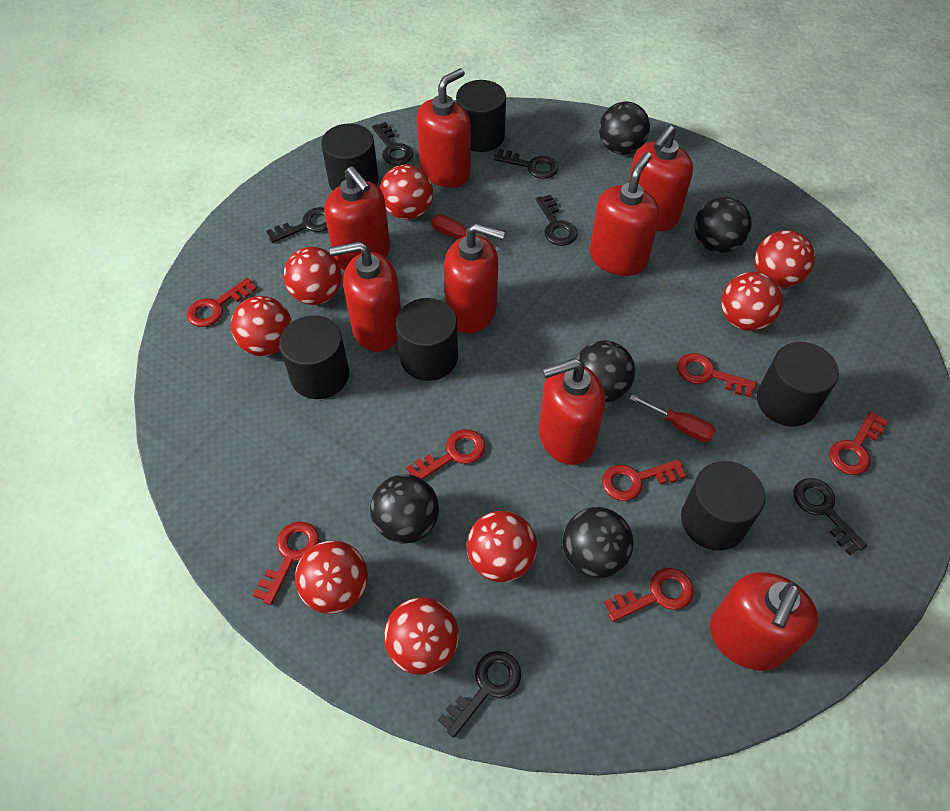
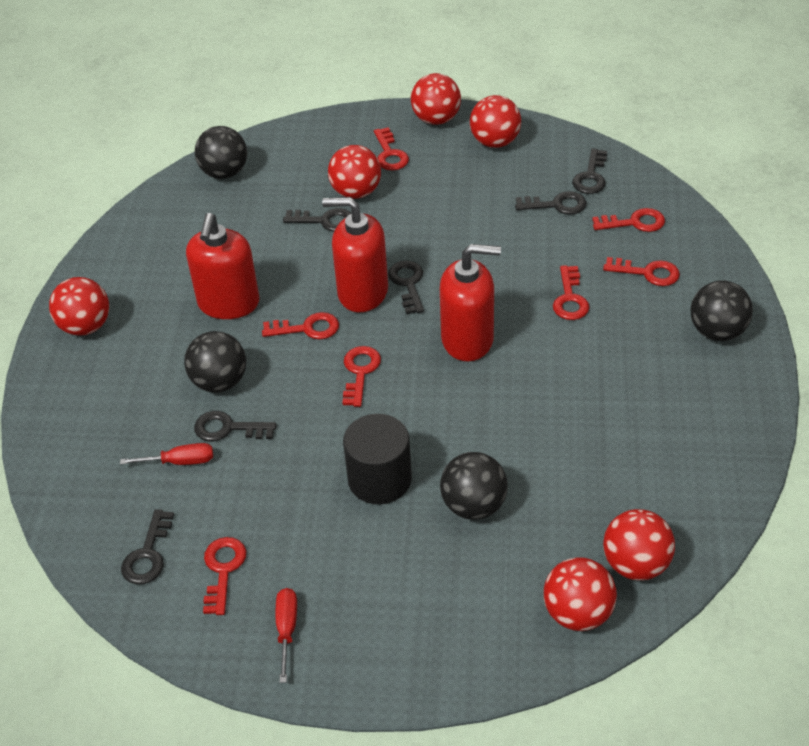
black ball: 5 -> 4
black cylinder: 6 -> 1
red ball: 8 -> 6
red soap dispenser: 8 -> 3

